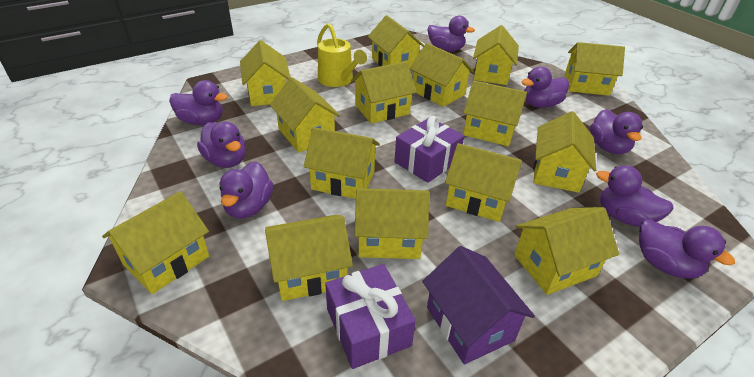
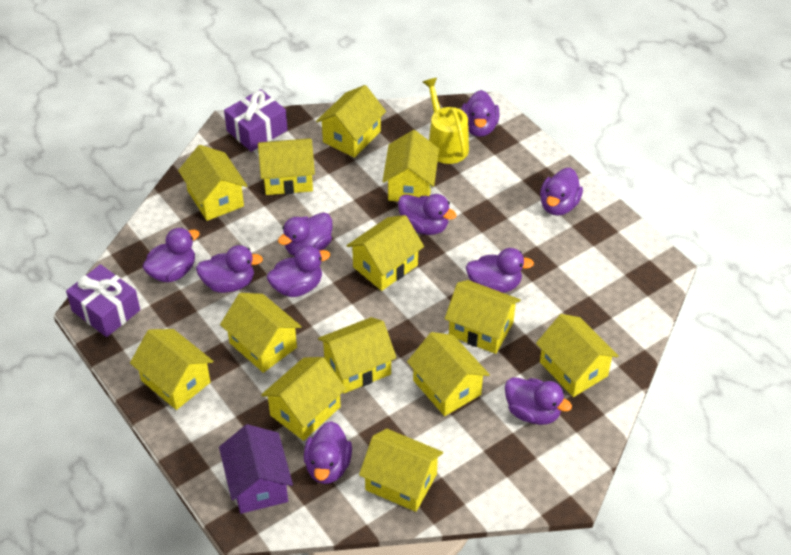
purple duck: 8 -> 10
yellow house: 15 -> 13

